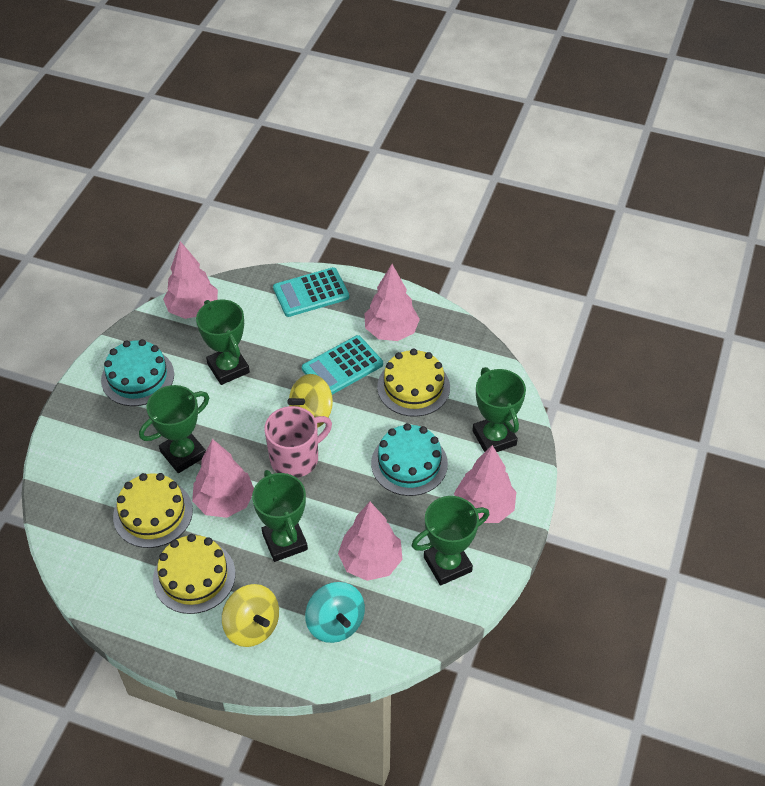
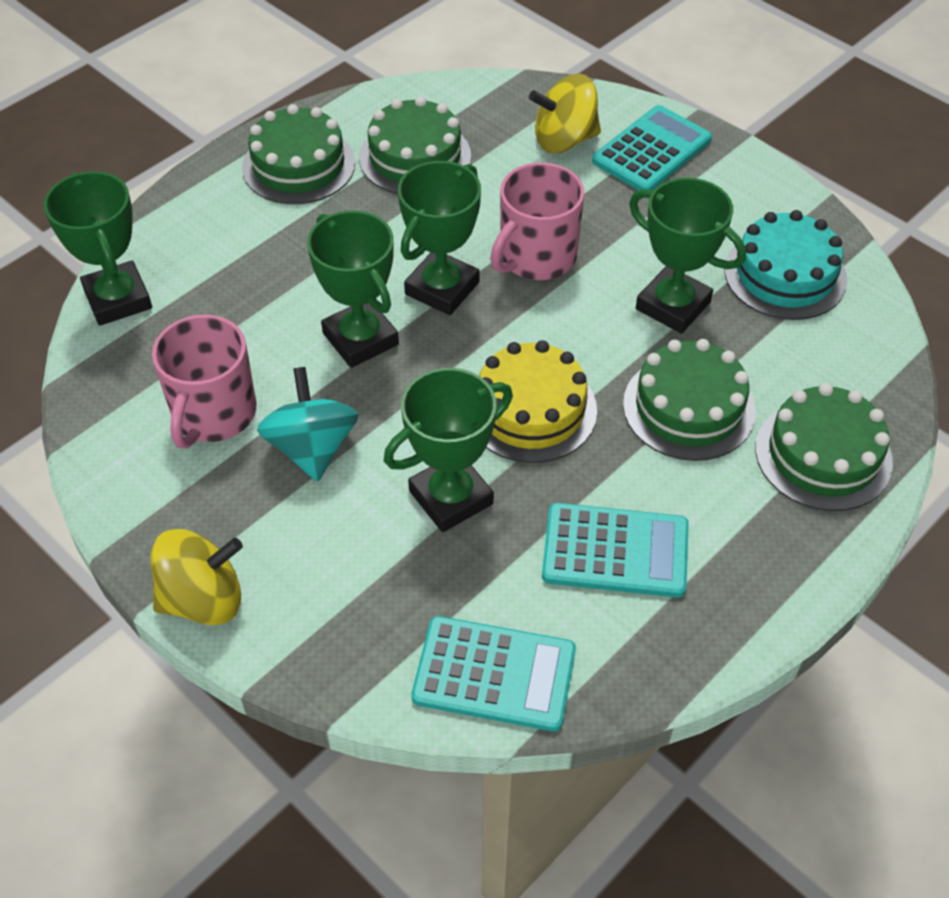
green cake: 0 -> 4
pink mug: 1 -> 2
pink tree: 5 -> 0
turquoise cake: 2 -> 1
turquoise calculator: 2 -> 3
yellow cake: 3 -> 1

